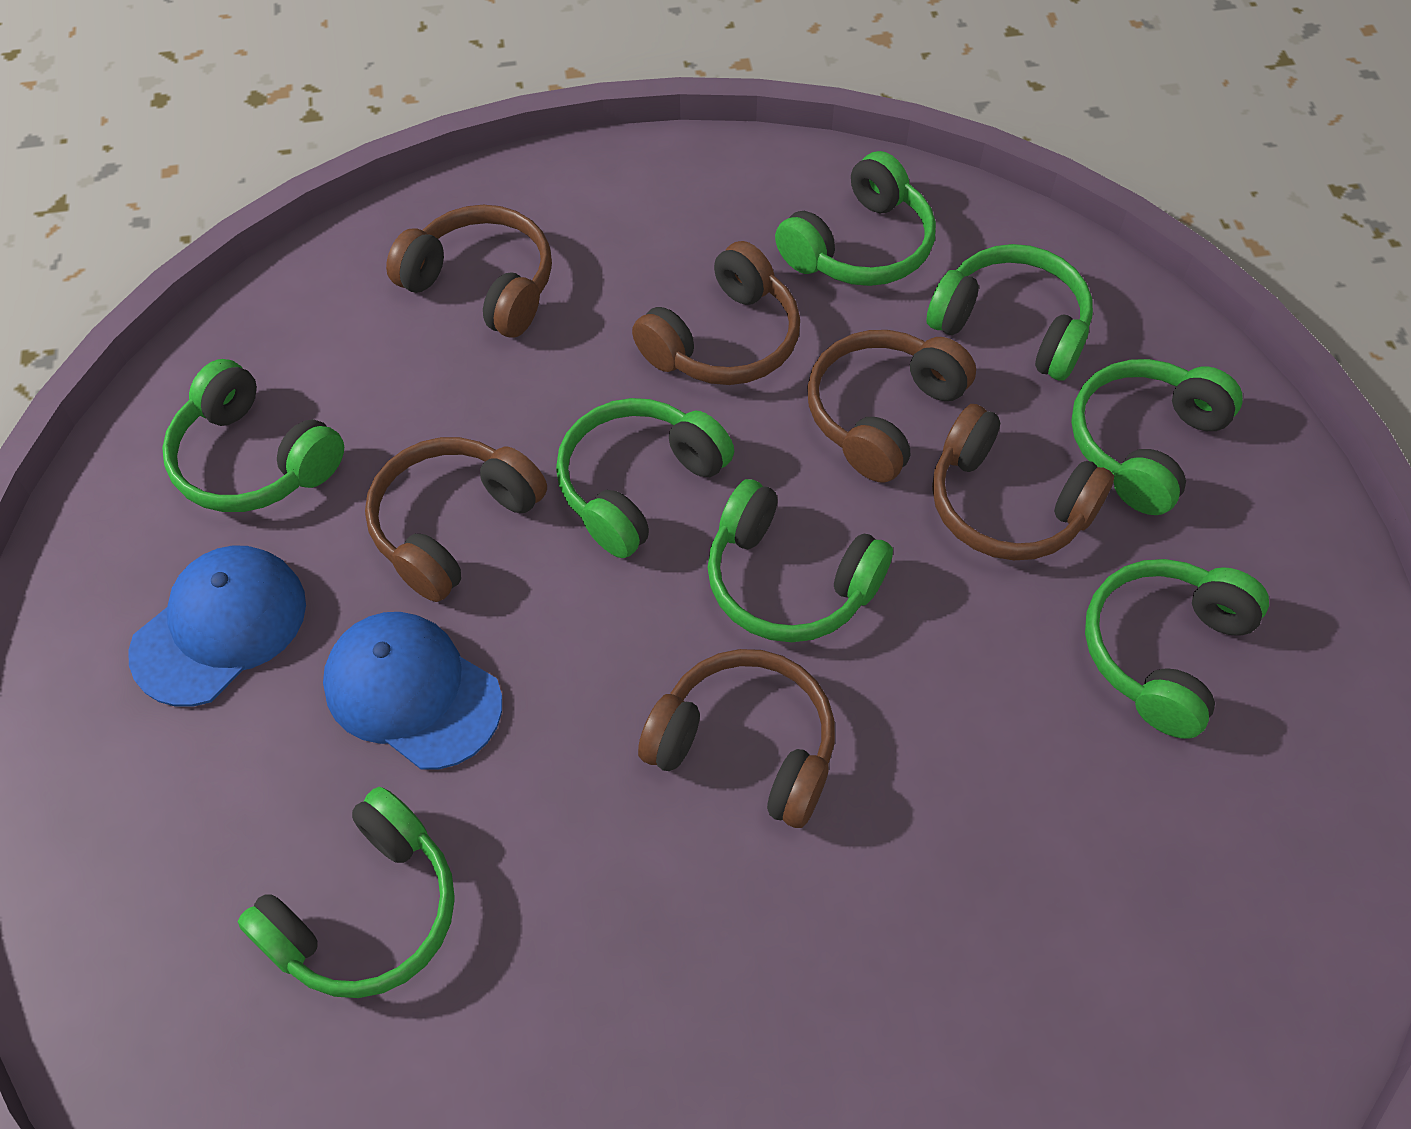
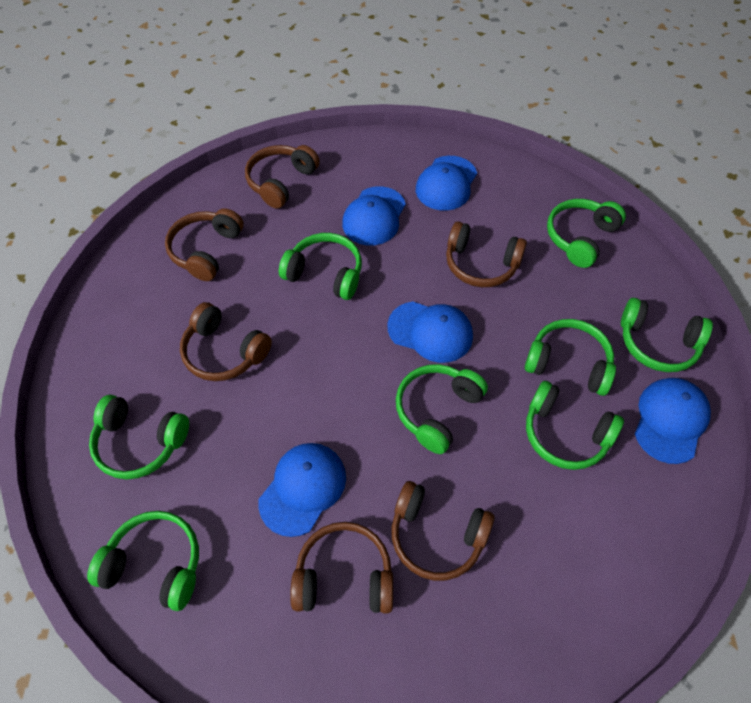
blue cap: 2 -> 5

